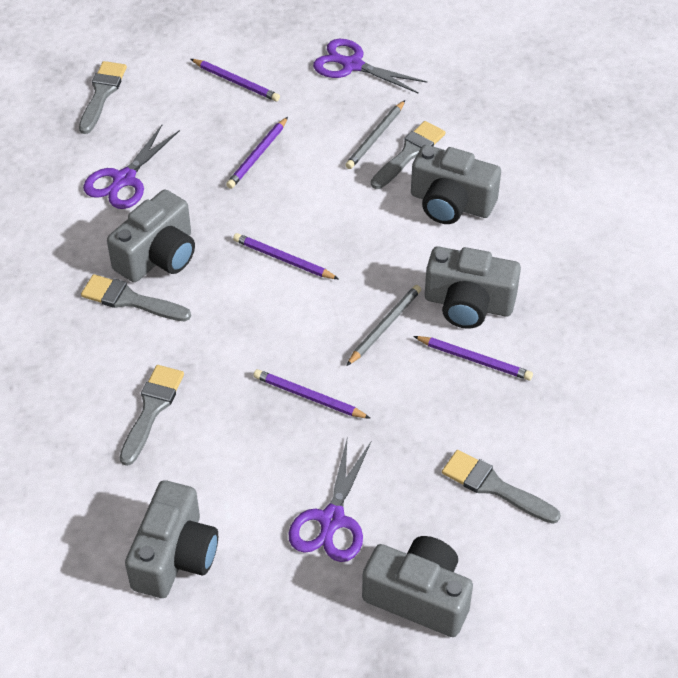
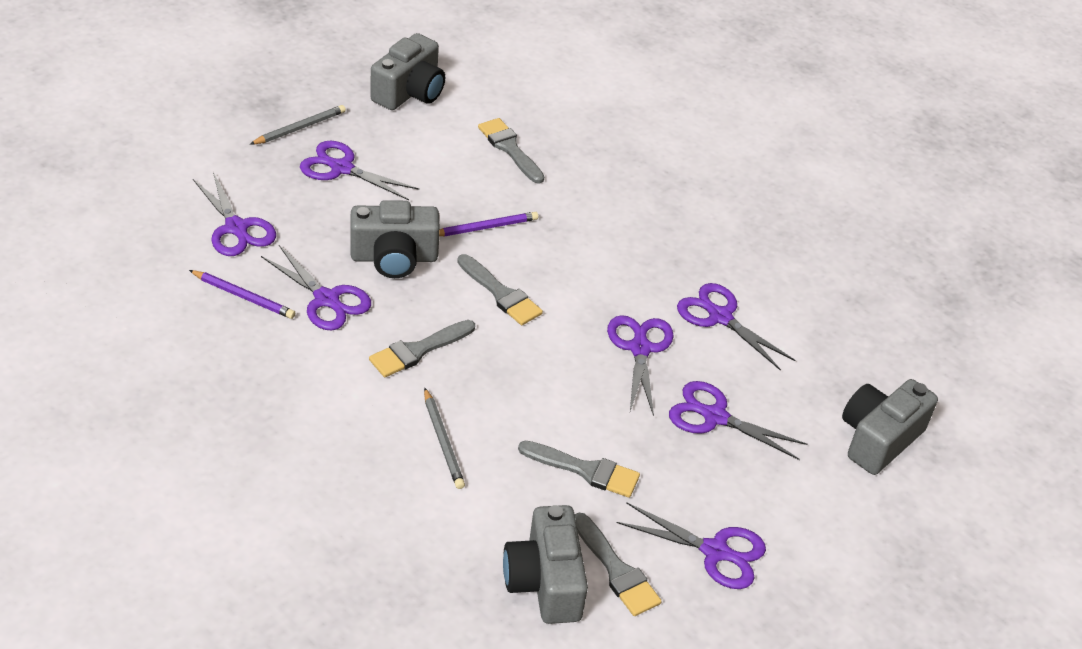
grey camera: 5 -> 4
purple pencil: 5 -> 2
purple scissors: 3 -> 7

